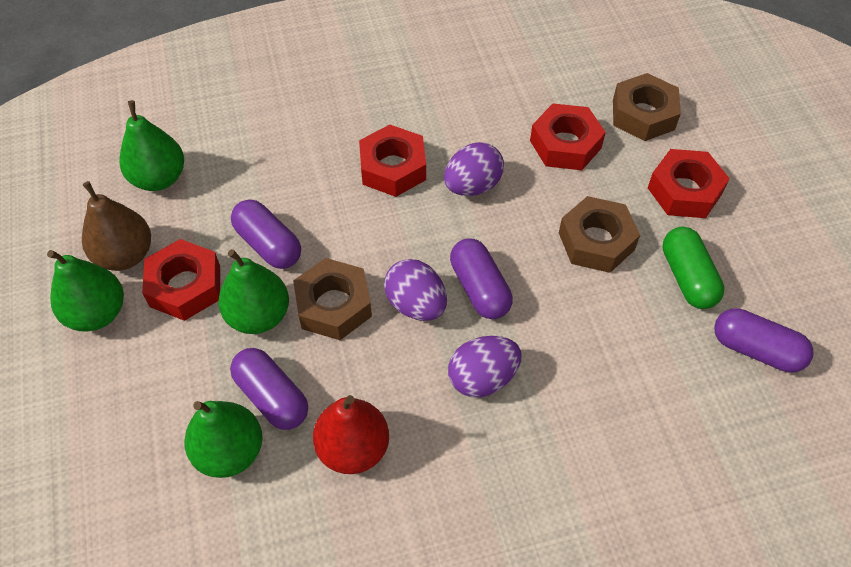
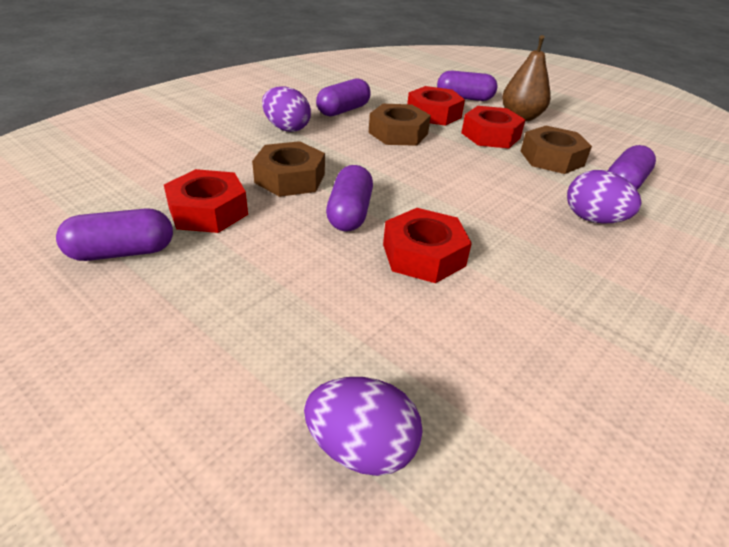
green capsule: 1 -> 0
green pear: 4 -> 0
purple capsule: 4 -> 5
red pear: 1 -> 0

